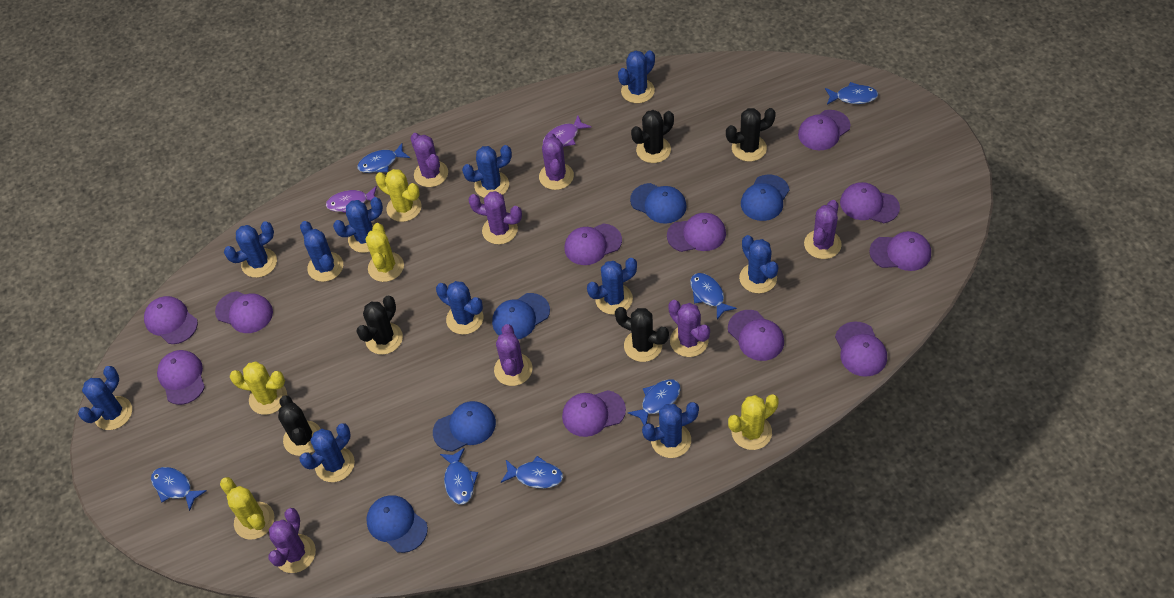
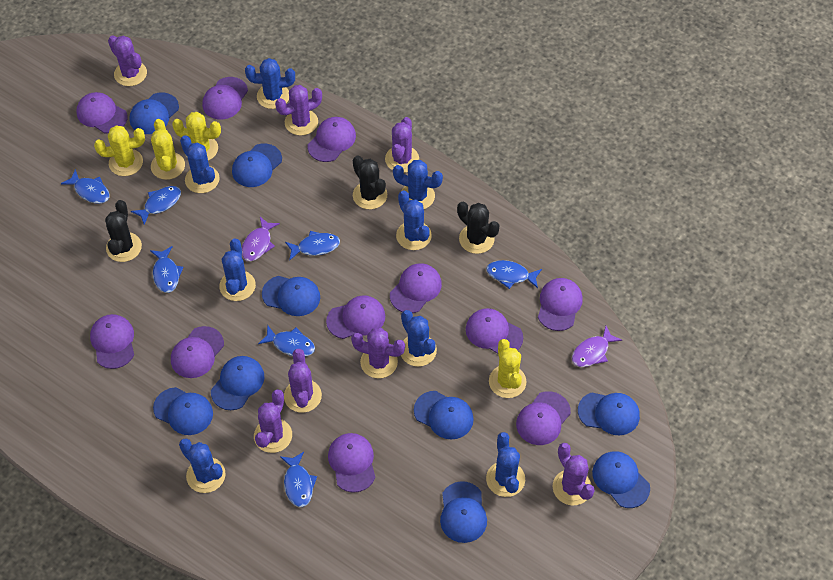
black cactus: 5 -> 3
blue cactus: 11 -> 8
blue cap: 5 -> 9
yellow cactus: 5 -> 4

